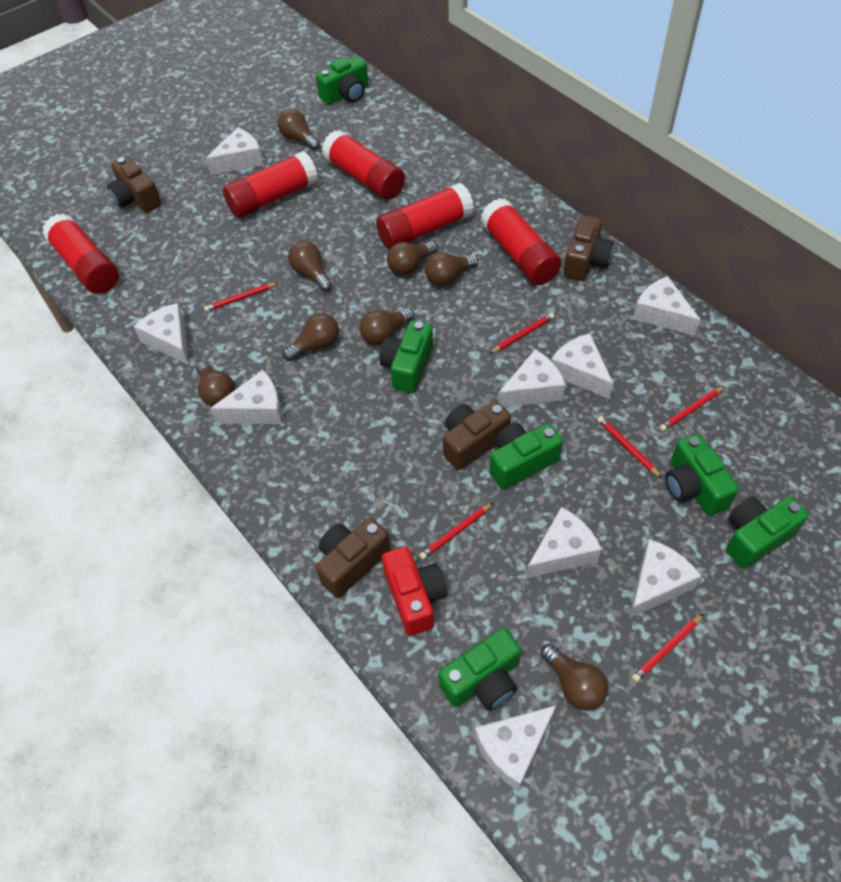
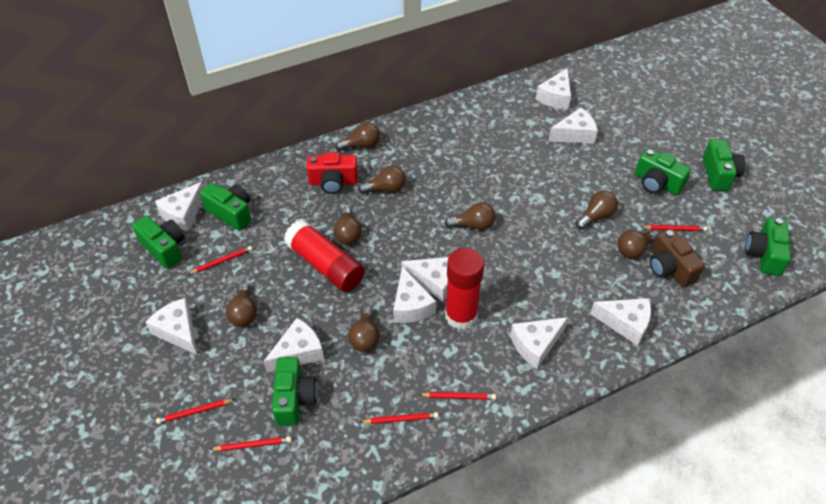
brown camera: 4 -> 1
red glue stick: 5 -> 2

